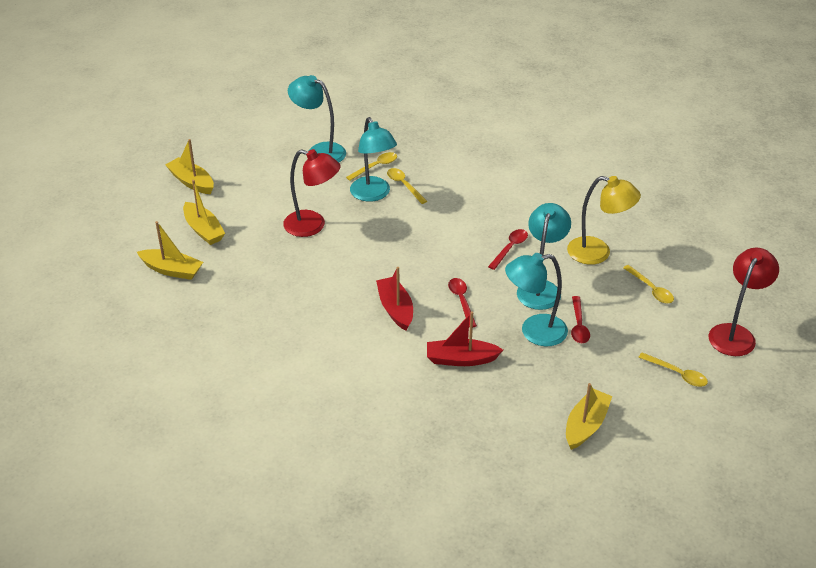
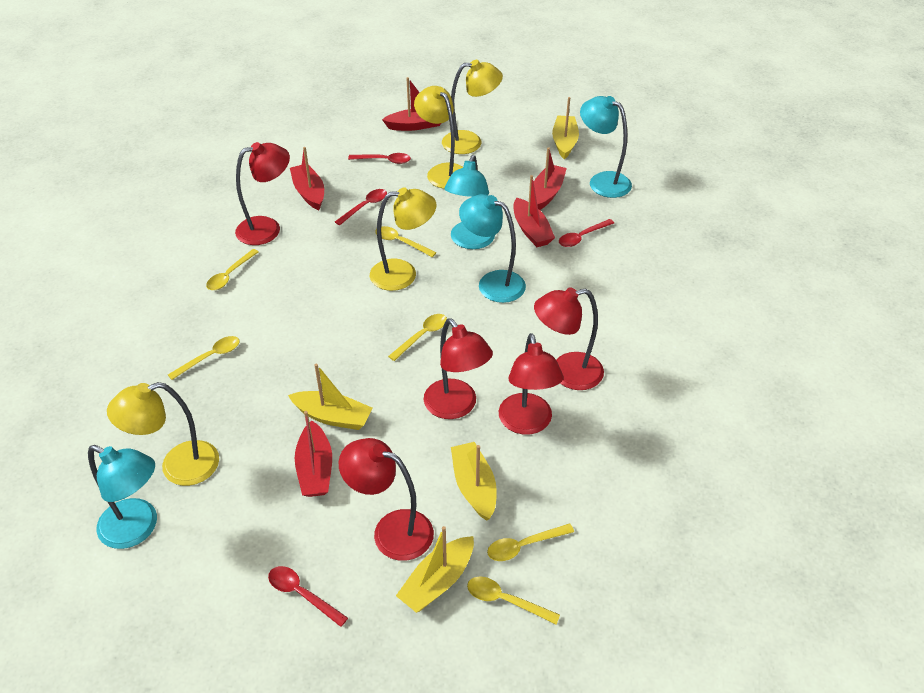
red boat: 2 -> 5
red lamp: 2 -> 5
red spoon: 3 -> 4
yellow lamp: 1 -> 4
yellow spoon: 4 -> 6

